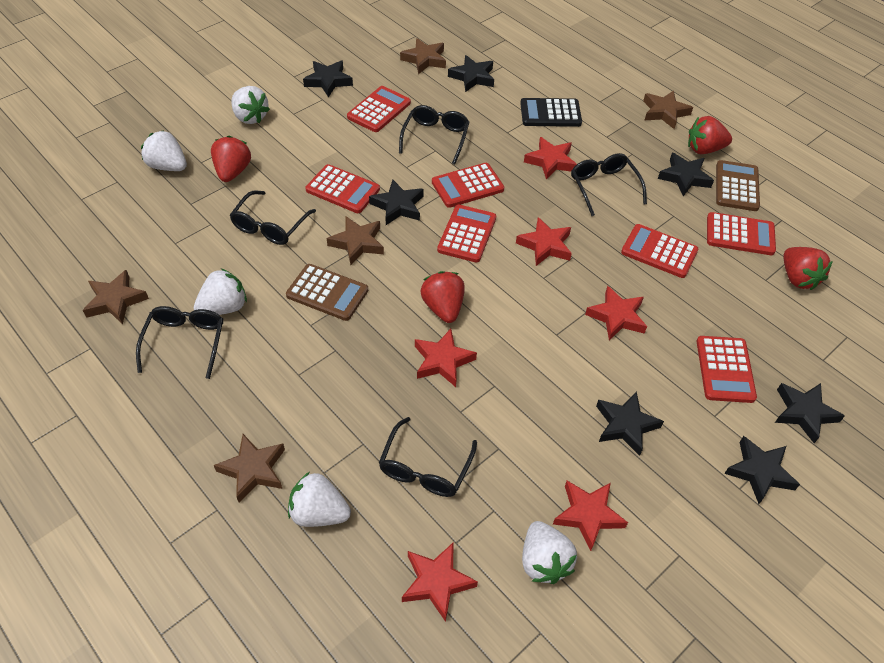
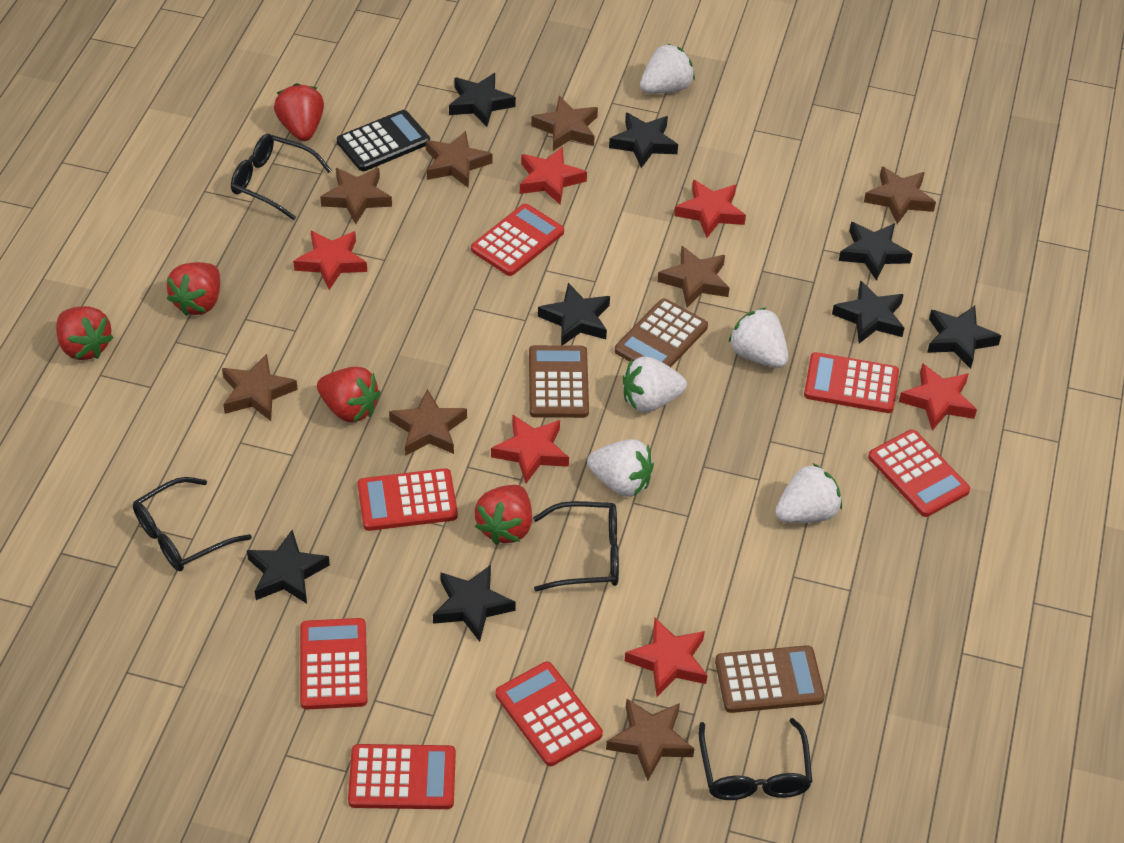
black glasses: 5 -> 4
black star: 7 -> 8
brown calculator: 2 -> 3
brown star: 5 -> 8
red strawberry: 4 -> 5

